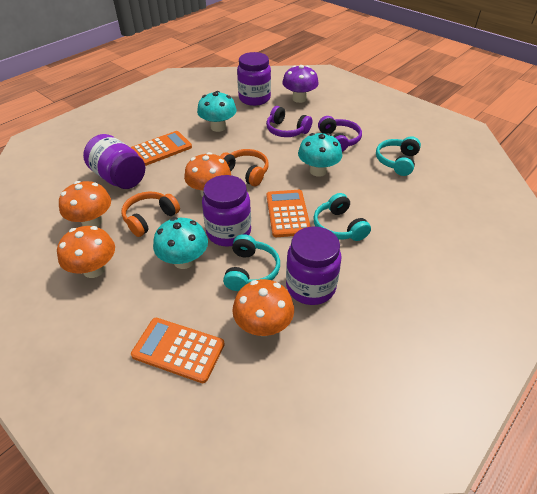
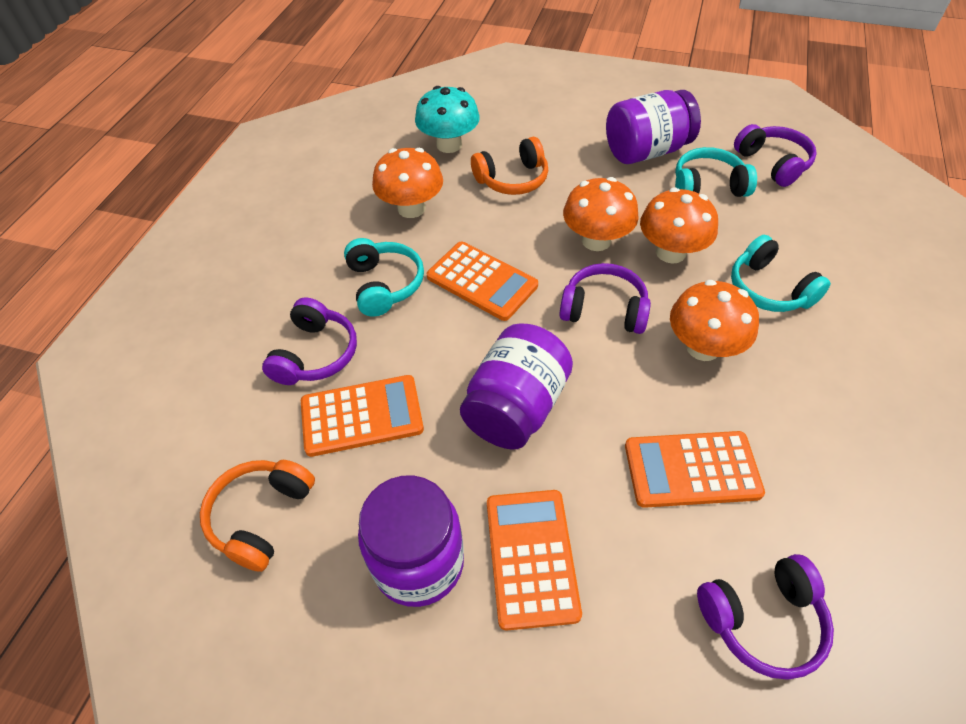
orange calculator: 3 -> 4
purple headphones: 2 -> 4
purple jar: 4 -> 3
purple mushroom: 1 -> 0
turquoise mushroom: 3 -> 1

